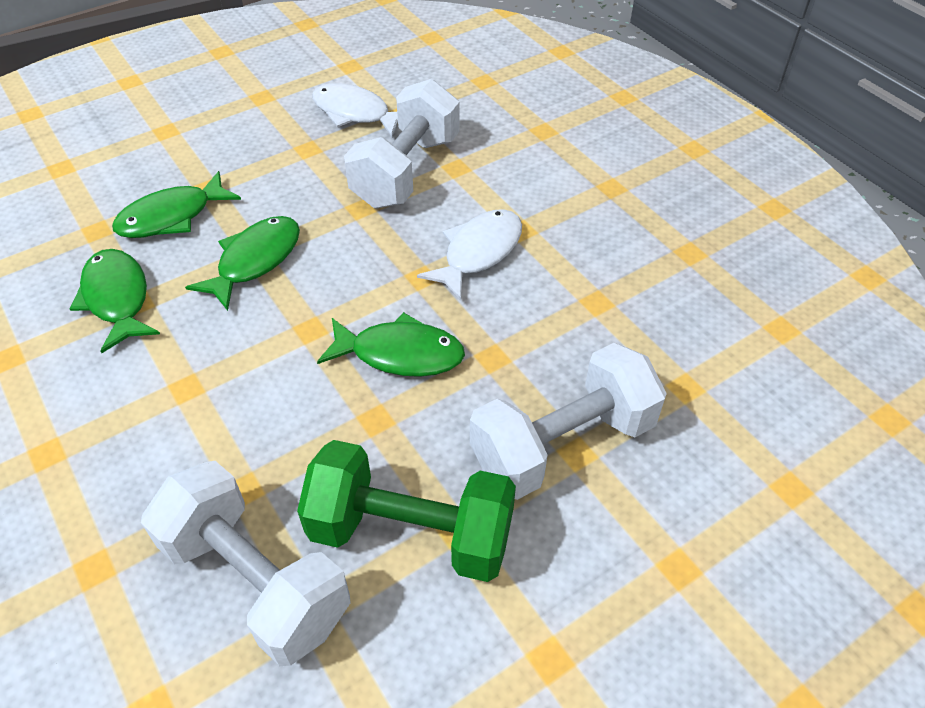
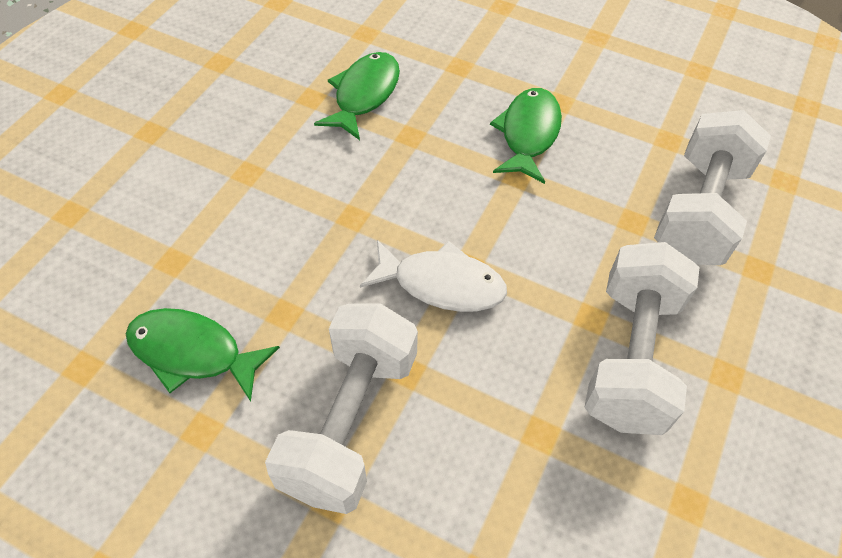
green dumbbell: 1 -> 0
green fish: 4 -> 3
white fish: 2 -> 1

